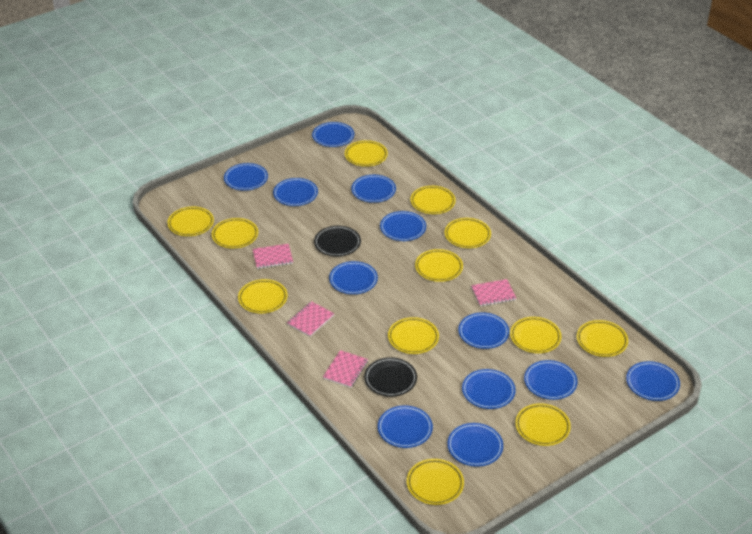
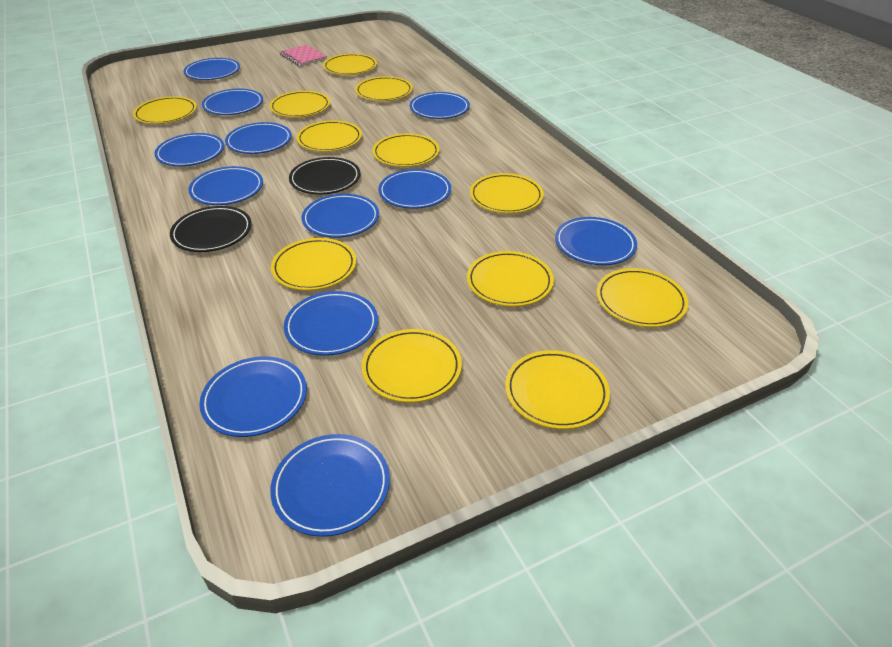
pink notebook: 4 -> 1

